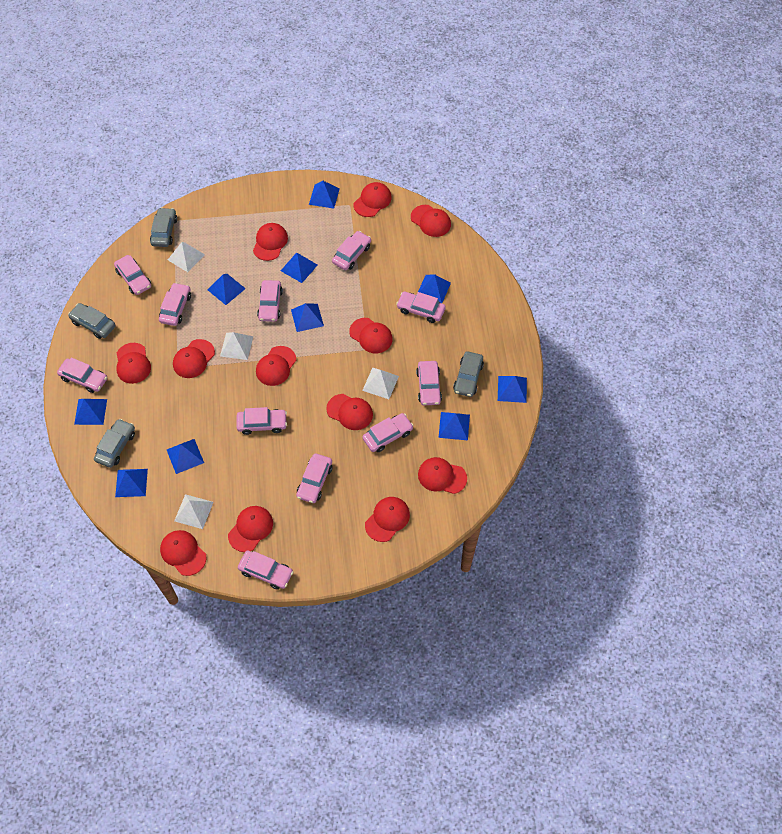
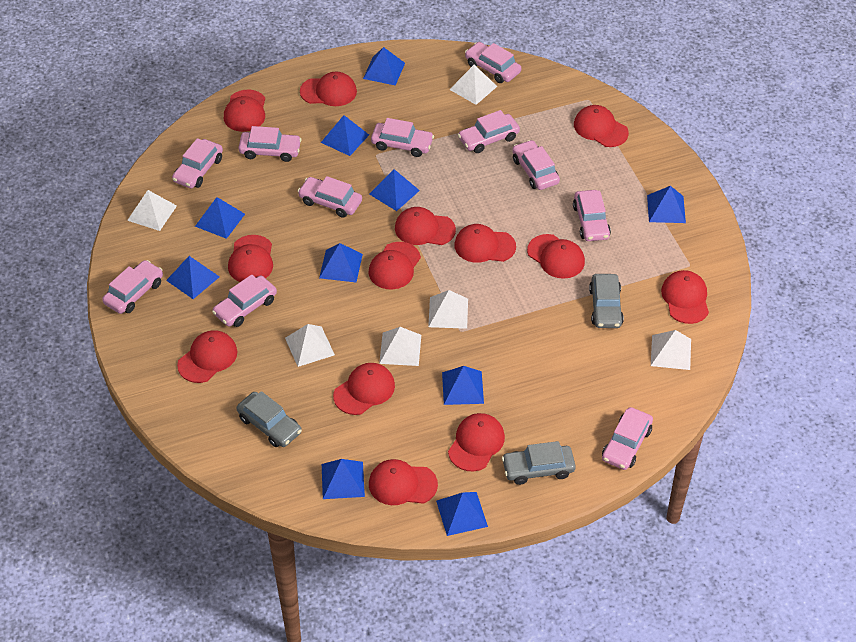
grey car: 4 -> 3
red cap: 12 -> 13
white pyramid: 4 -> 6

